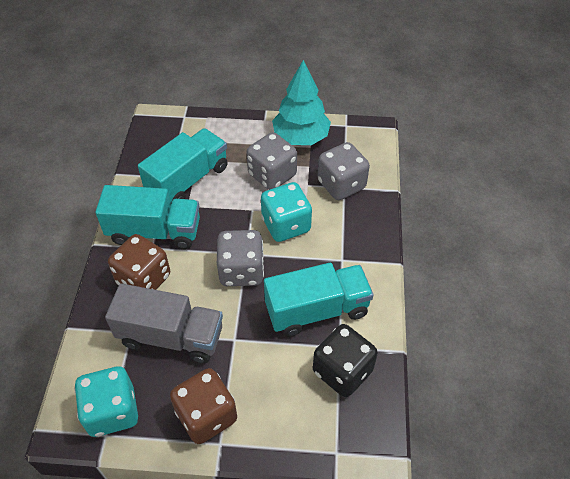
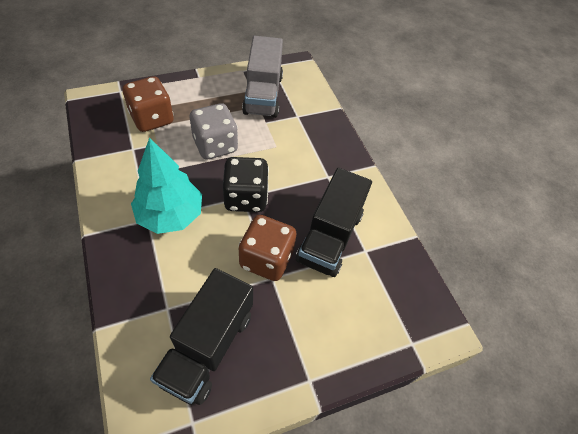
black truck: 0 -> 2
grey dice: 3 -> 1
turquoise dice: 2 -> 0
turquoise truck: 3 -> 0

